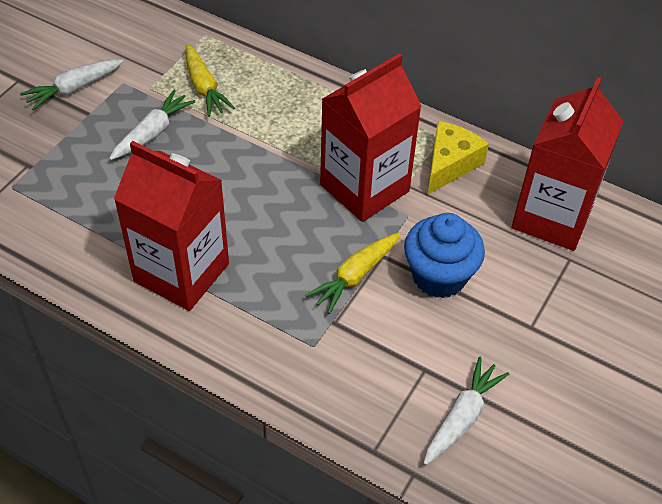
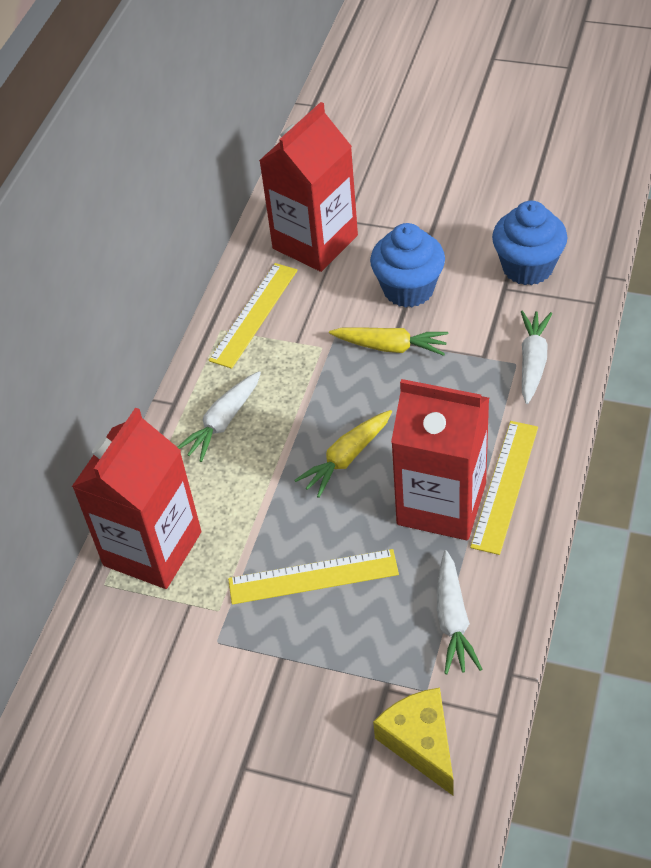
blue cupcake: 1 -> 2
yellow ruler: 0 -> 3

